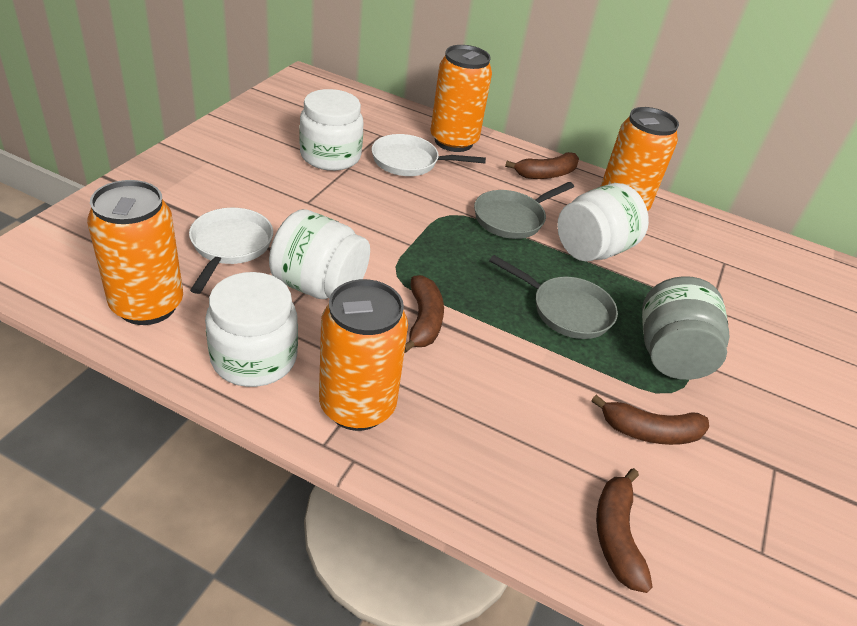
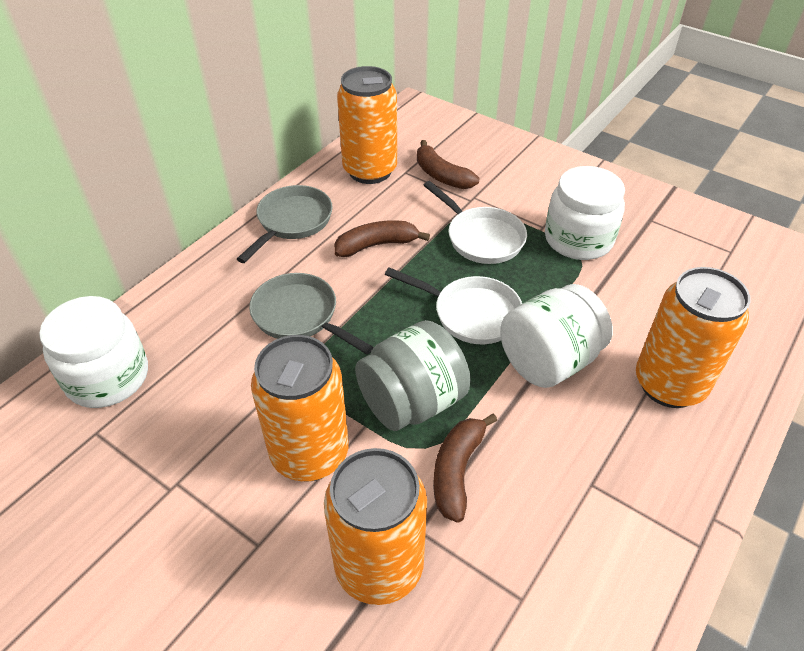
brown banana: 4 -> 3
white jar: 4 -> 3

